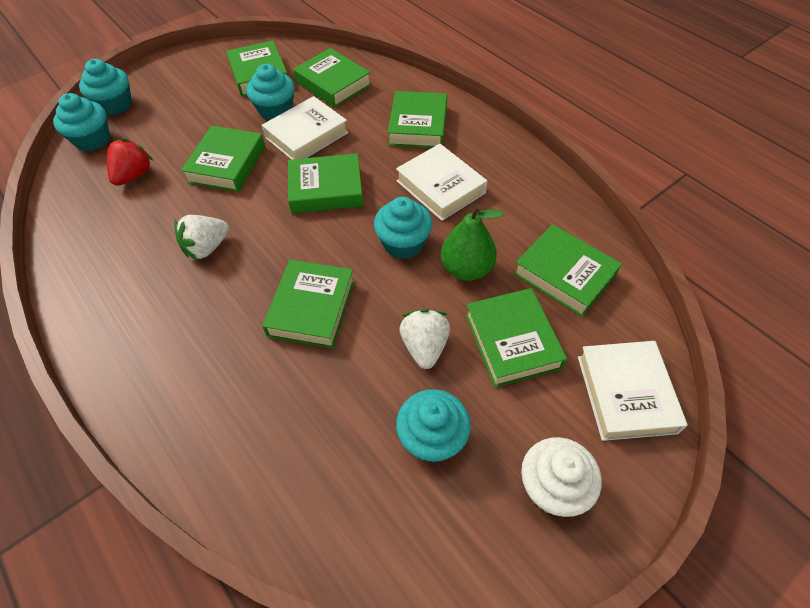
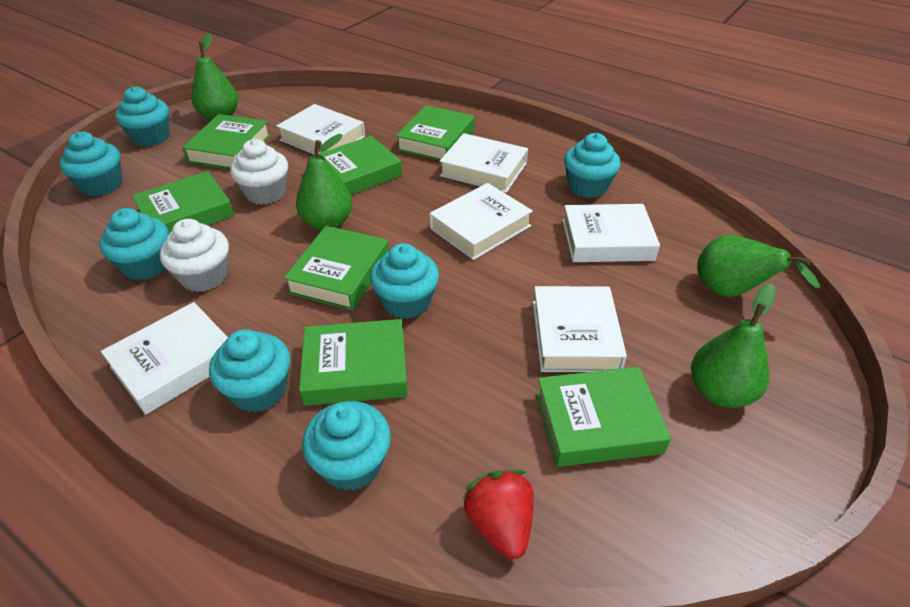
green book: 8 -> 7
green pear: 1 -> 4
turquoise cupcake: 5 -> 7
white book: 3 -> 6
white cupcake: 1 -> 2
white strawberry: 2 -> 0

